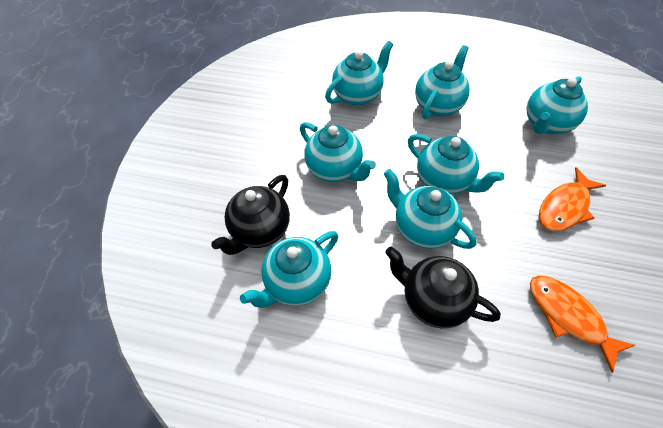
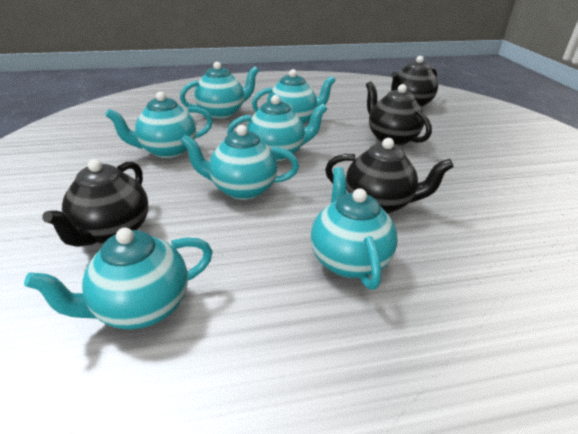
black teapot: 2 -> 4
orange fish: 2 -> 0

